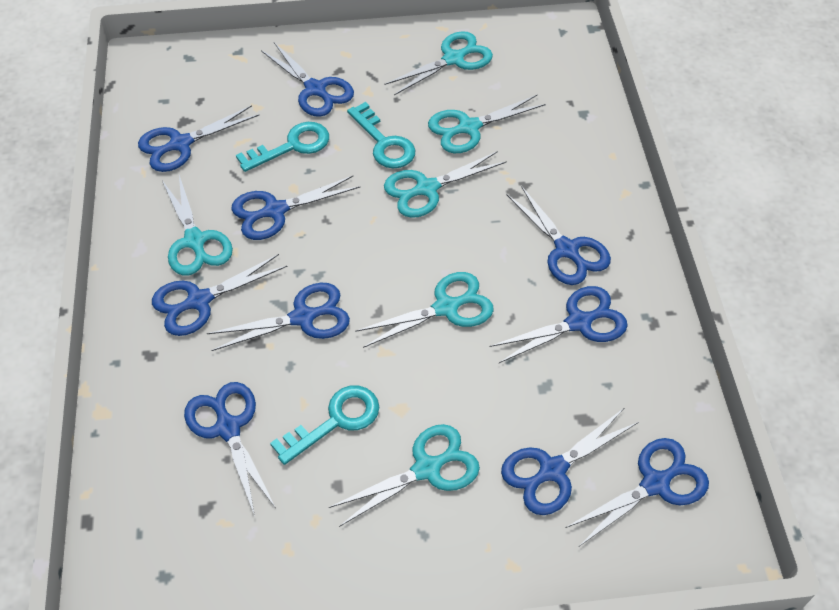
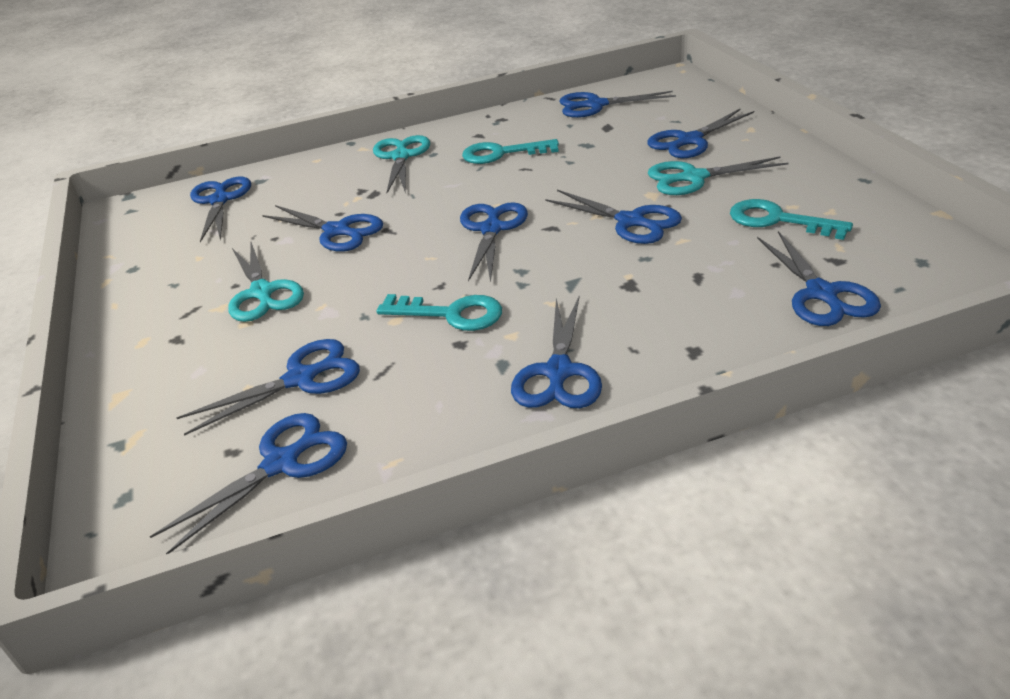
turquoise scissors: 6 -> 3

